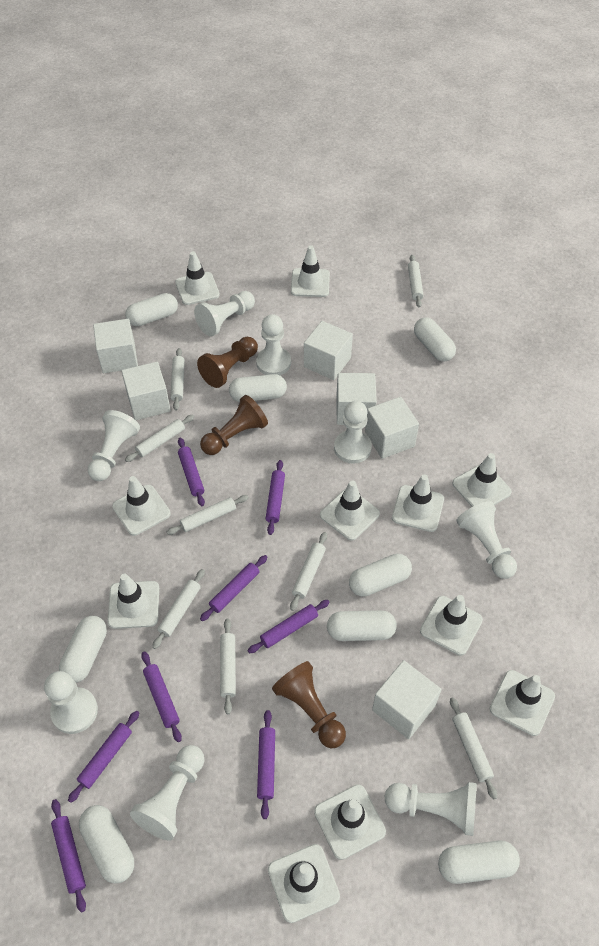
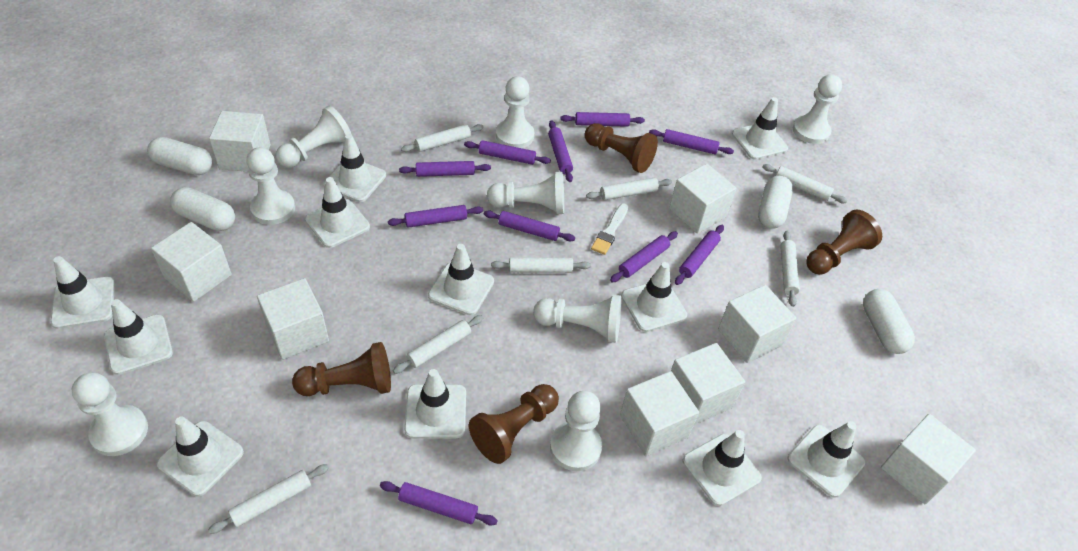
brown pawn: 3 -> 4
purple rolling pin: 8 -> 10
white brush: 0 -> 1
white capsule: 8 -> 4
white cube: 6 -> 8
white rolling pin: 8 -> 7

